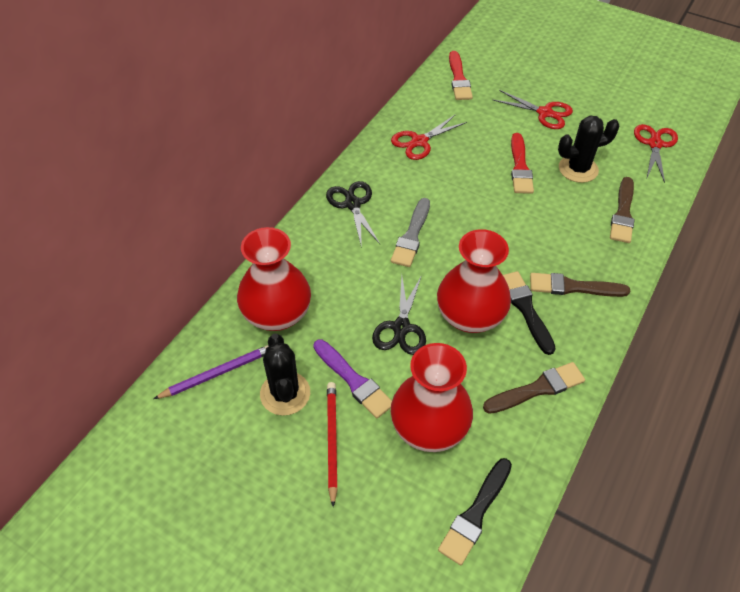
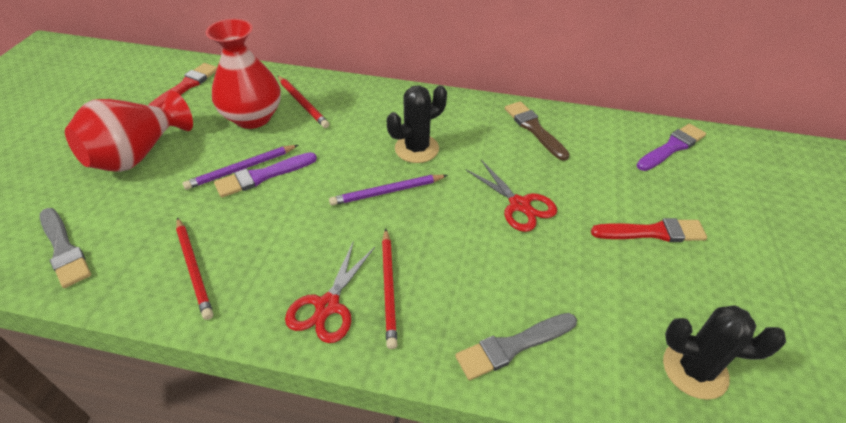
black brush: 2 -> 0
black scissors: 2 -> 0
brown brush: 3 -> 1
grey brush: 1 -> 2
purple brush: 1 -> 2
purple pencil: 1 -> 2
red pencil: 1 -> 3
red scissors: 3 -> 2
red vase: 3 -> 2

